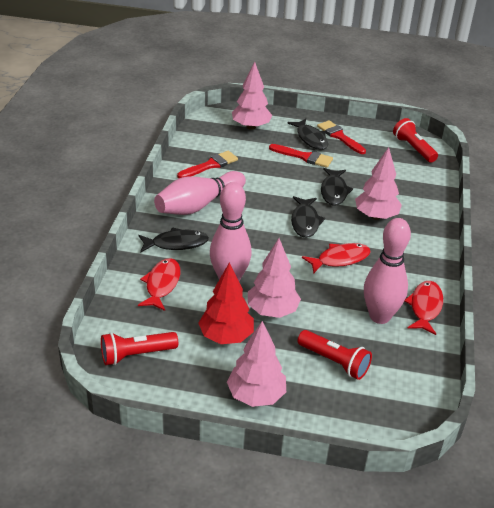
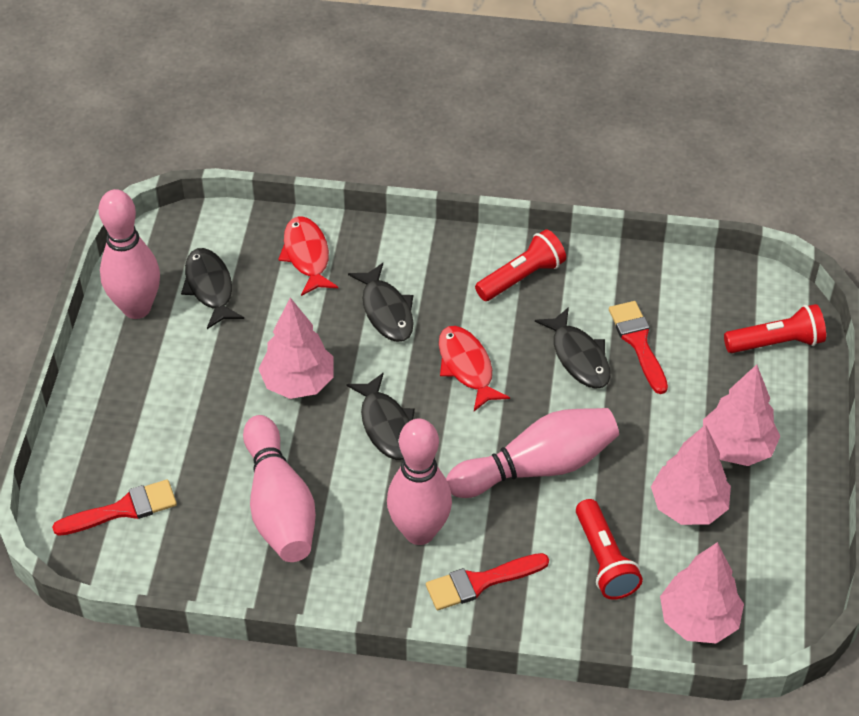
pink bowling pin: 3 -> 4
red fish: 3 -> 2
red tree: 1 -> 0

